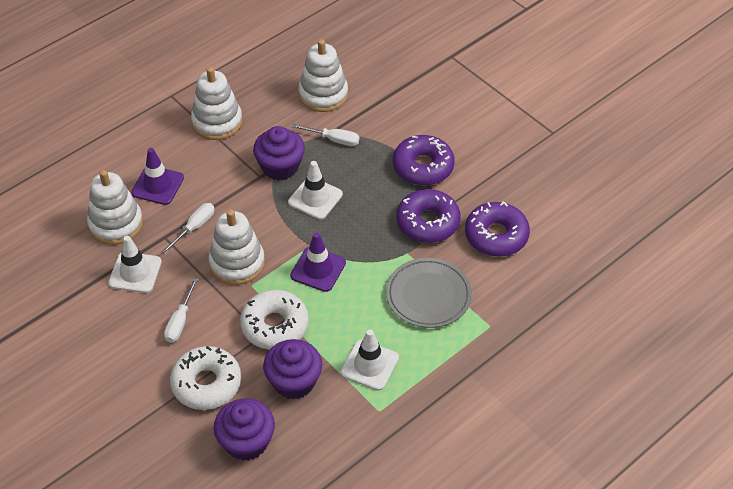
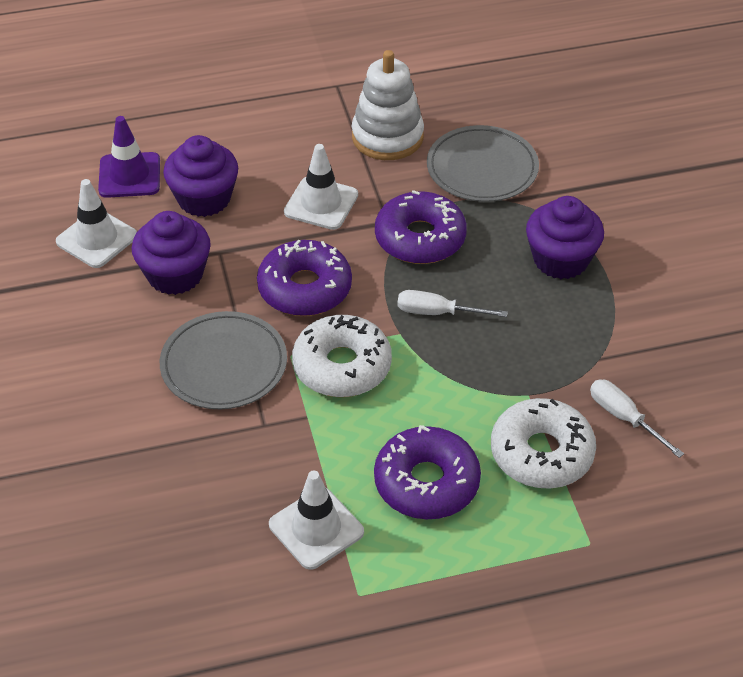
grey plate: 1 -> 2
purple traffic cone: 2 -> 1
white screwdriver: 3 -> 2
white stacking toy: 4 -> 1

